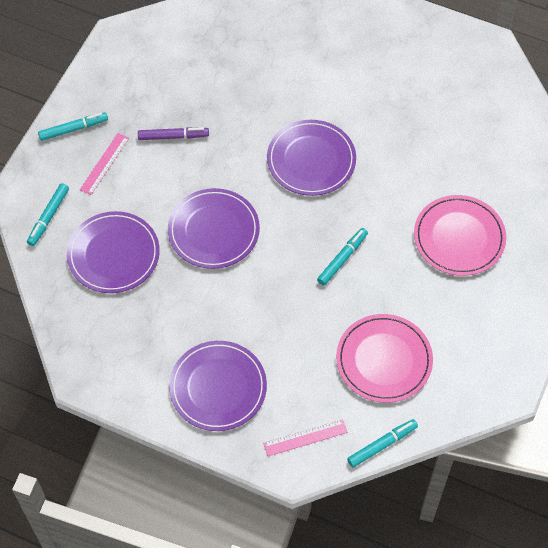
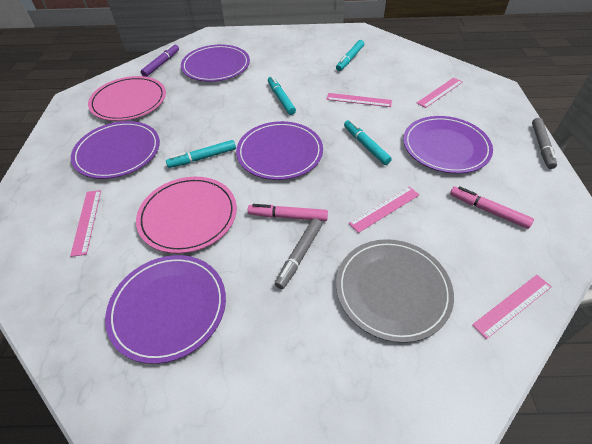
grey marker: 0 -> 2
grey plate: 0 -> 1
pink marker: 0 -> 2
pink ruler: 2 -> 5
purple plate: 4 -> 5

